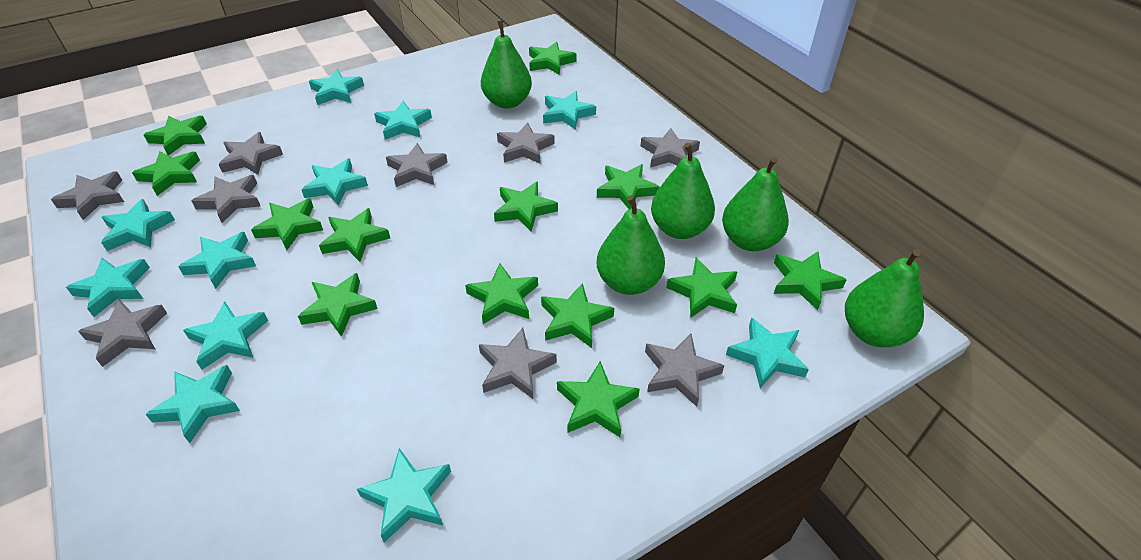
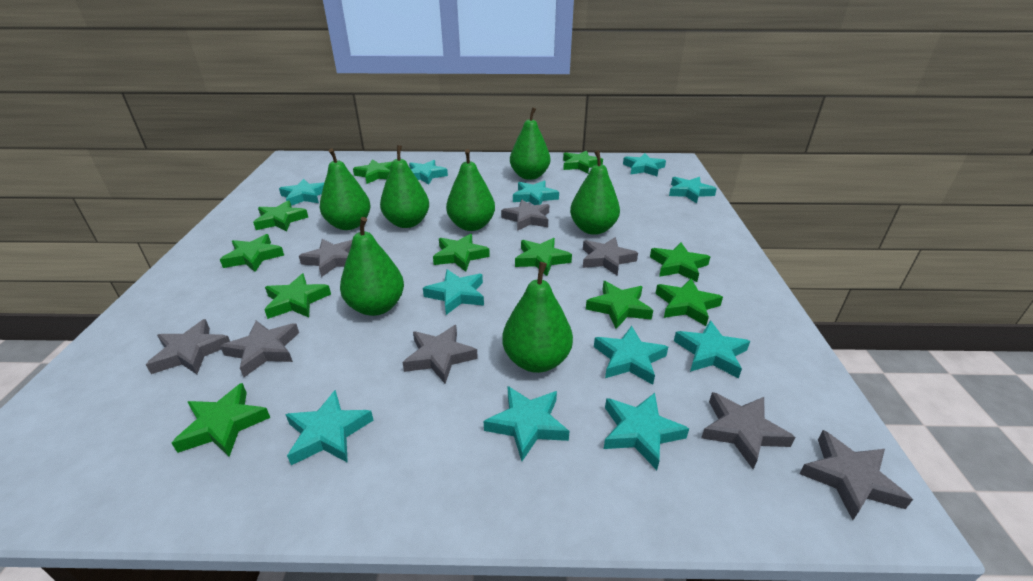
green pear: 5 -> 7
green star: 13 -> 11
grey star: 9 -> 8

